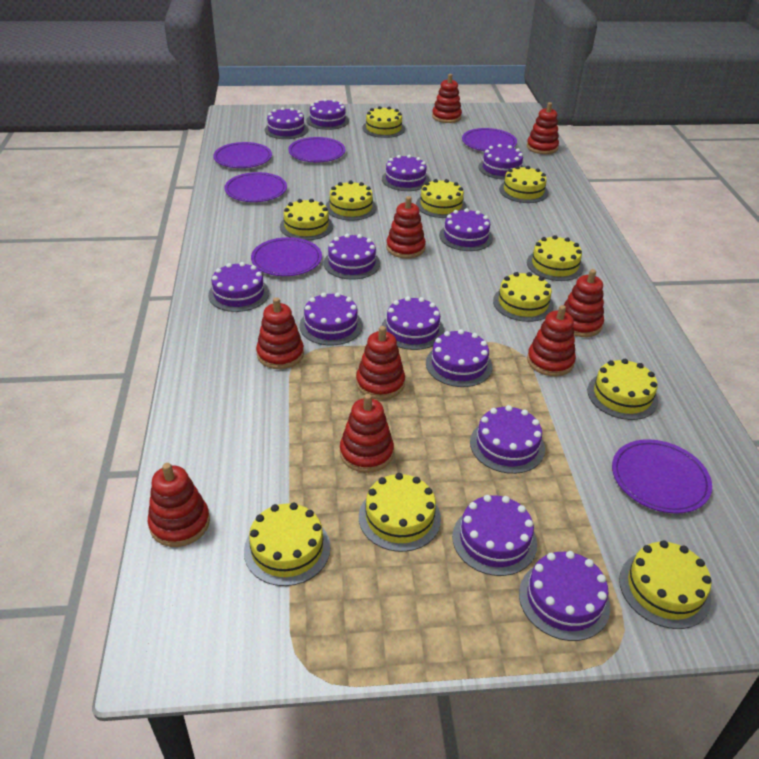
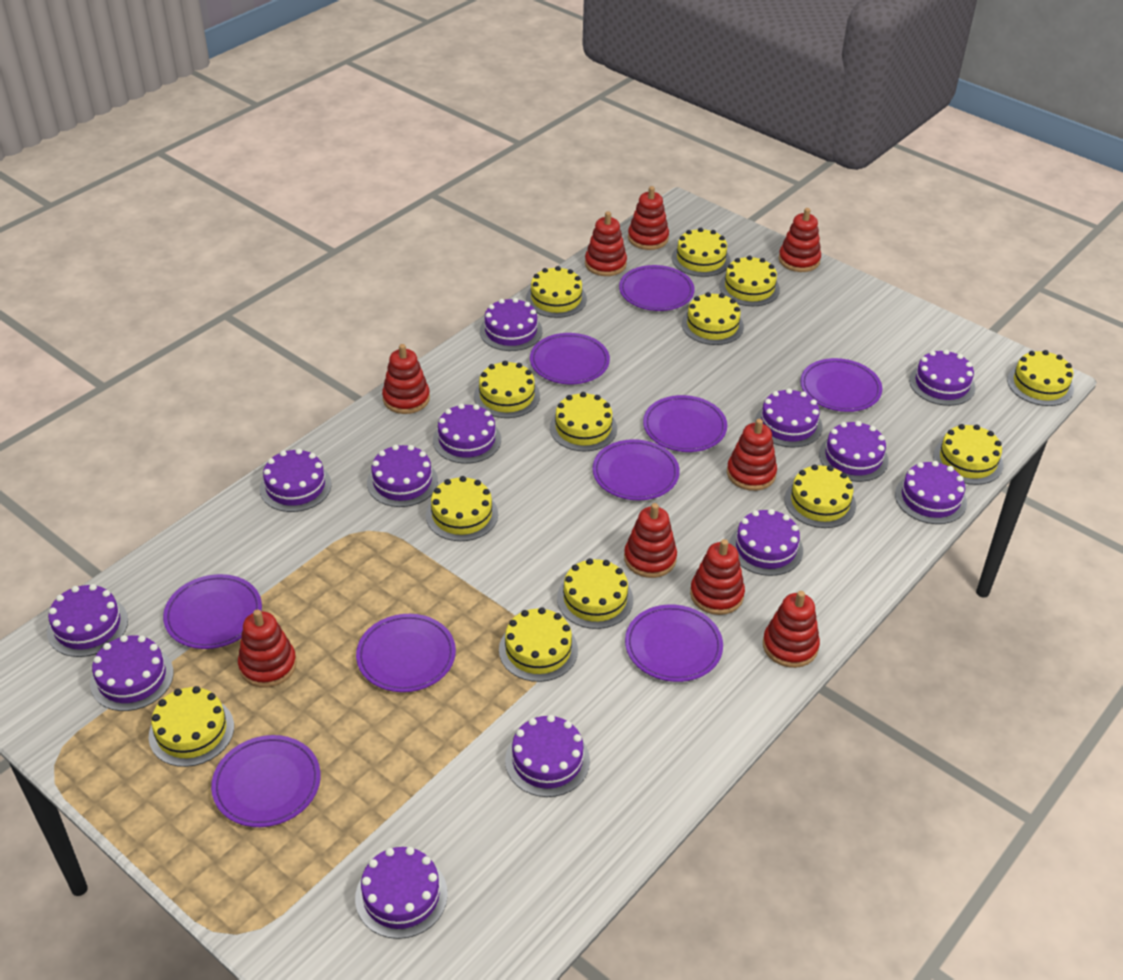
purple plate: 6 -> 9
yellow cake: 11 -> 13

